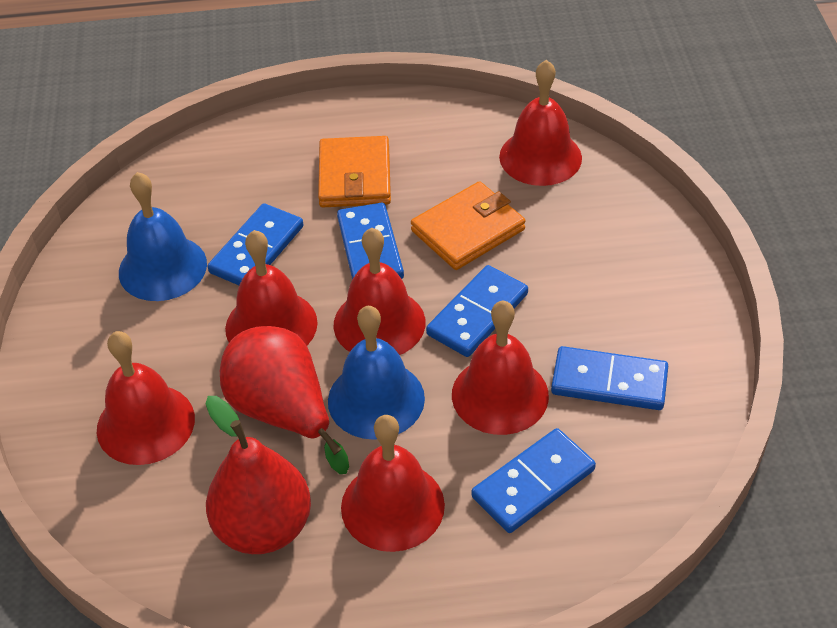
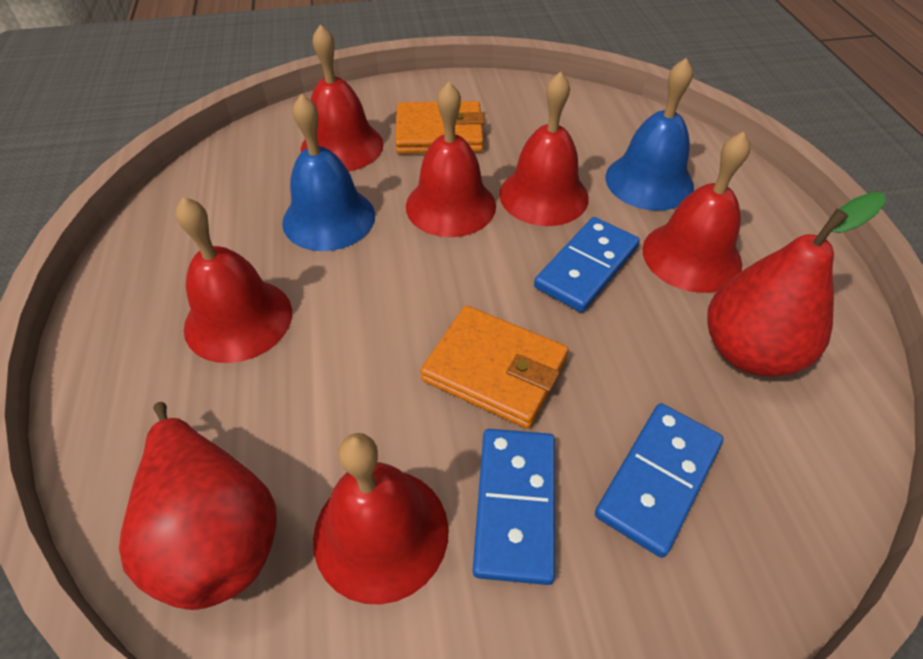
blue domino: 5 -> 3

